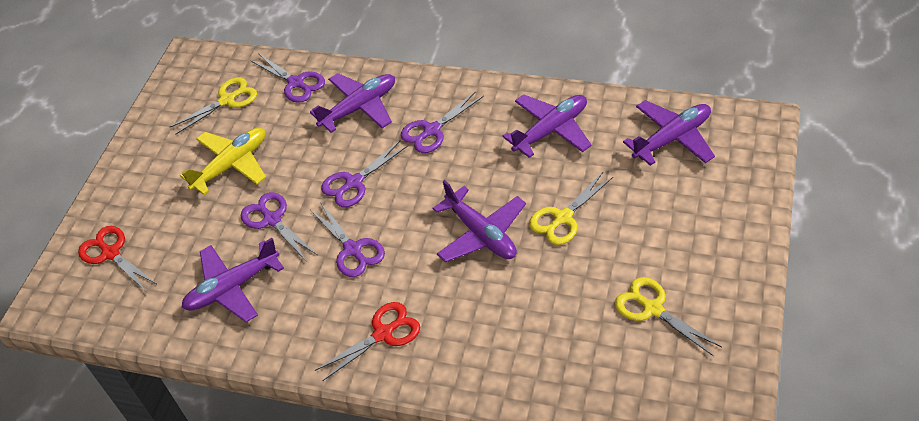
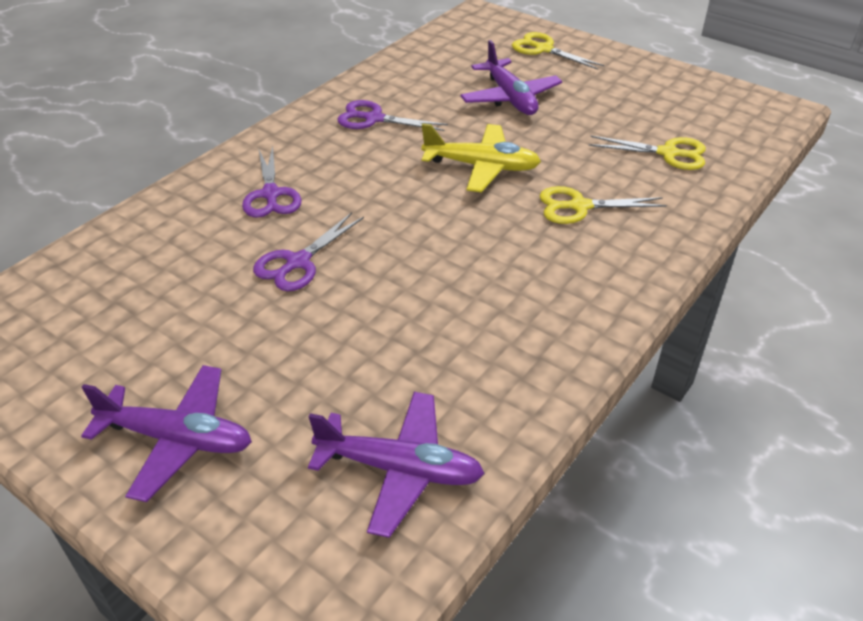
purple plane: 5 -> 3
purple scissors: 5 -> 3
red scissors: 2 -> 0

